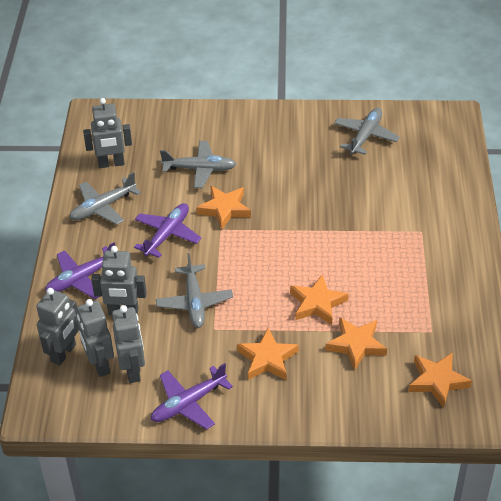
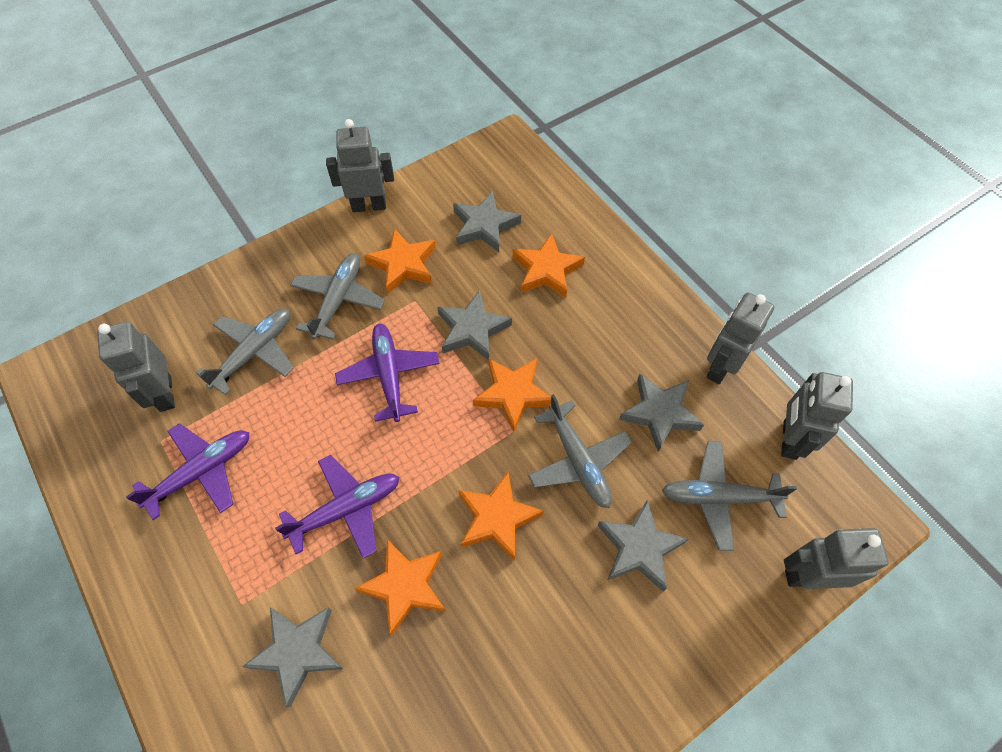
grey star: 0 -> 5

